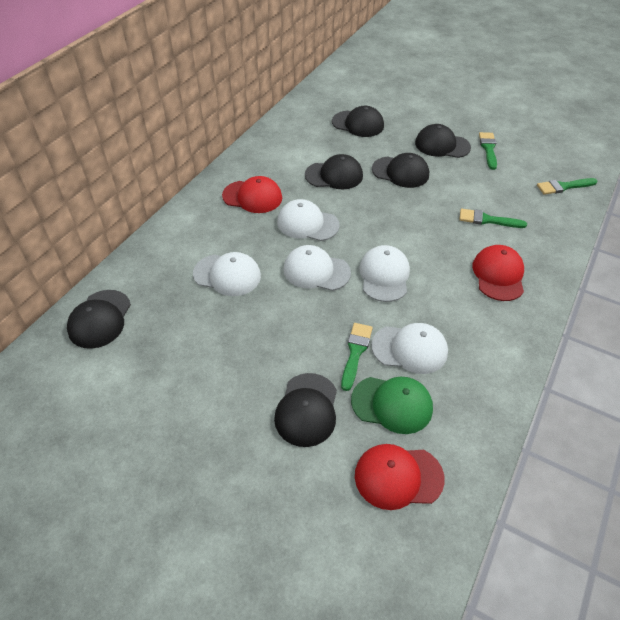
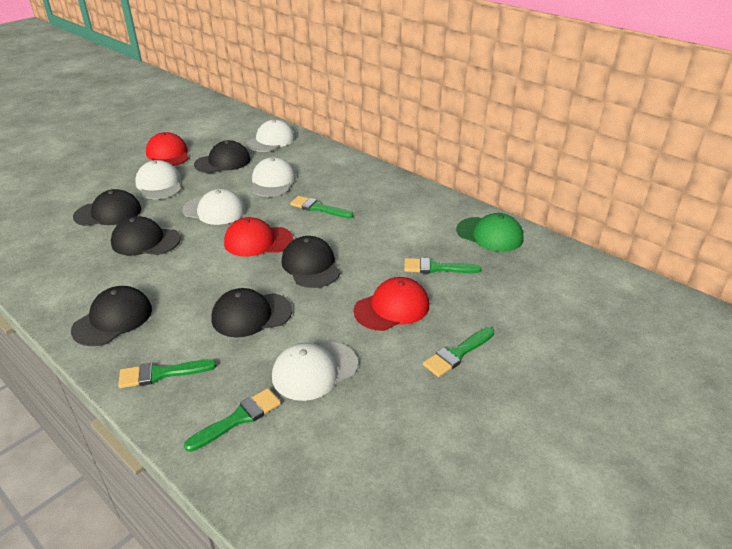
green brush: 4 -> 5

